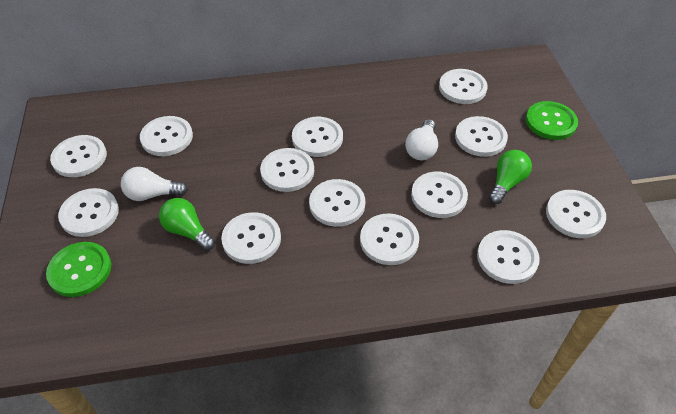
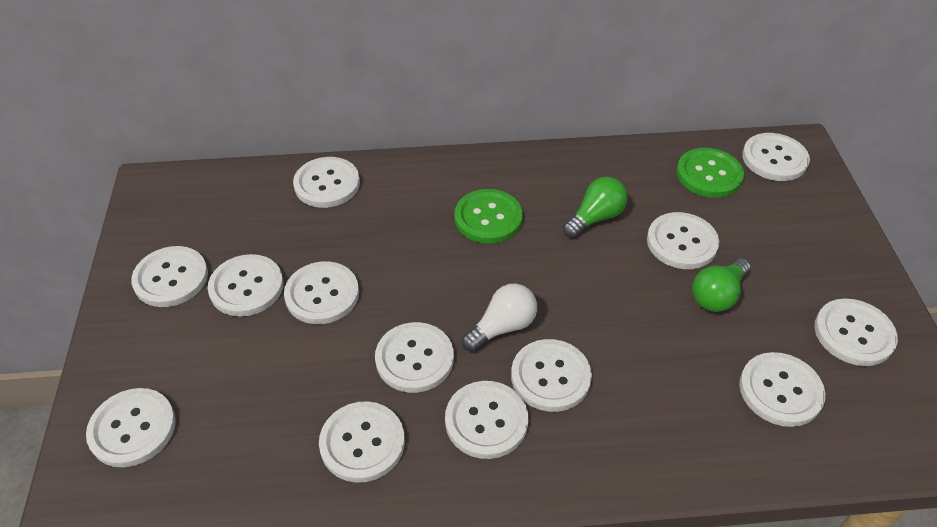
white light bulb: 2 -> 1

